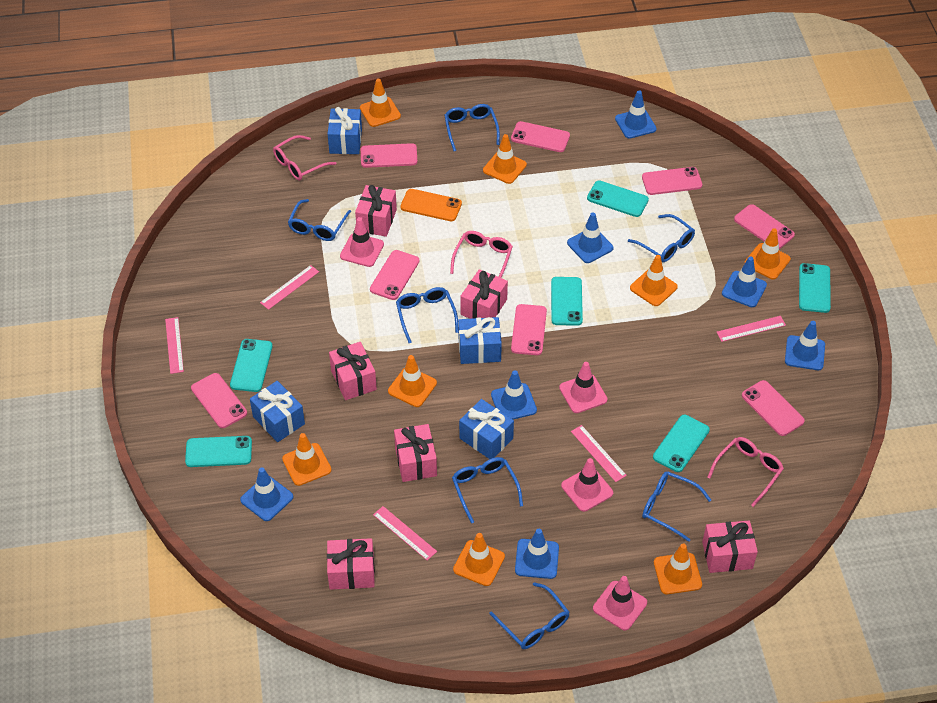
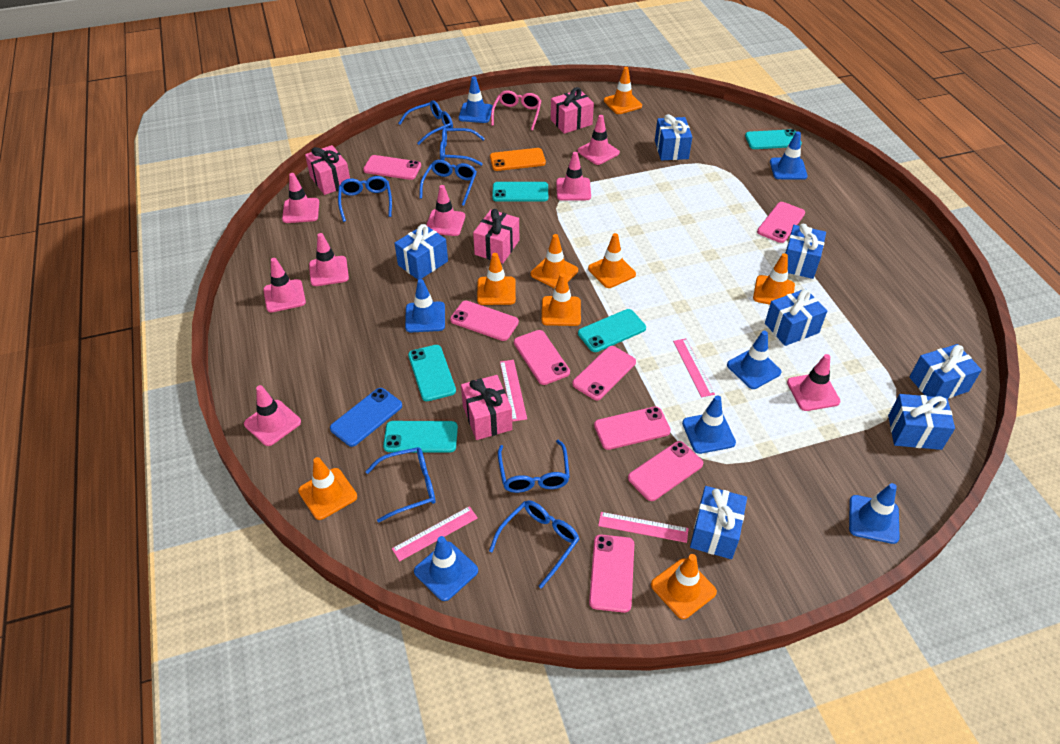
blue gift: 4 -> 7
blue phone: 0 -> 1
pink gift: 6 -> 4
pink glasses: 3 -> 1
pink ruler: 5 -> 4
pink traffic cone: 4 -> 8
turquoise phone: 6 -> 5

